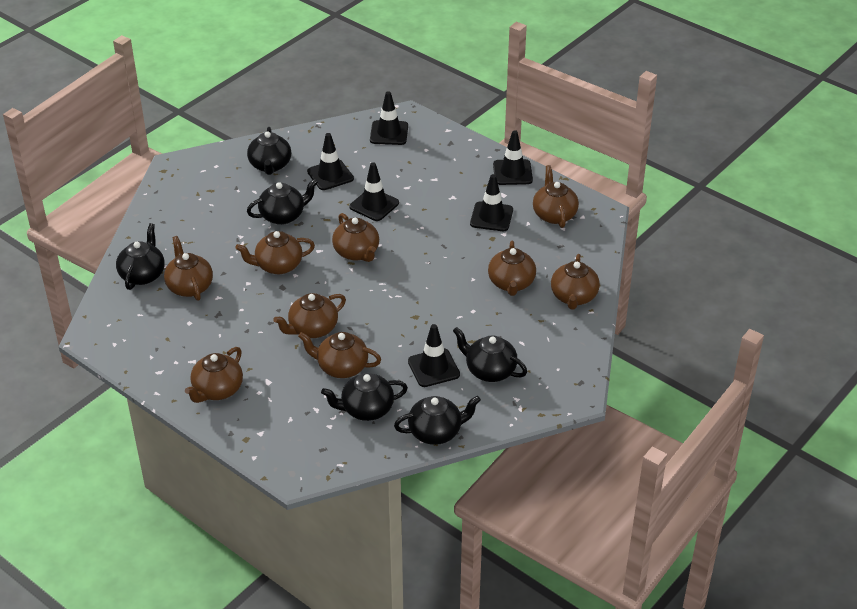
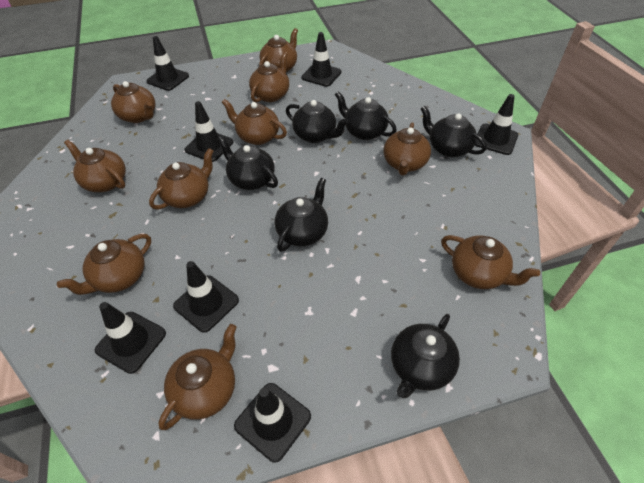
black traffic cone: 6 -> 7
brown teapot: 9 -> 10

